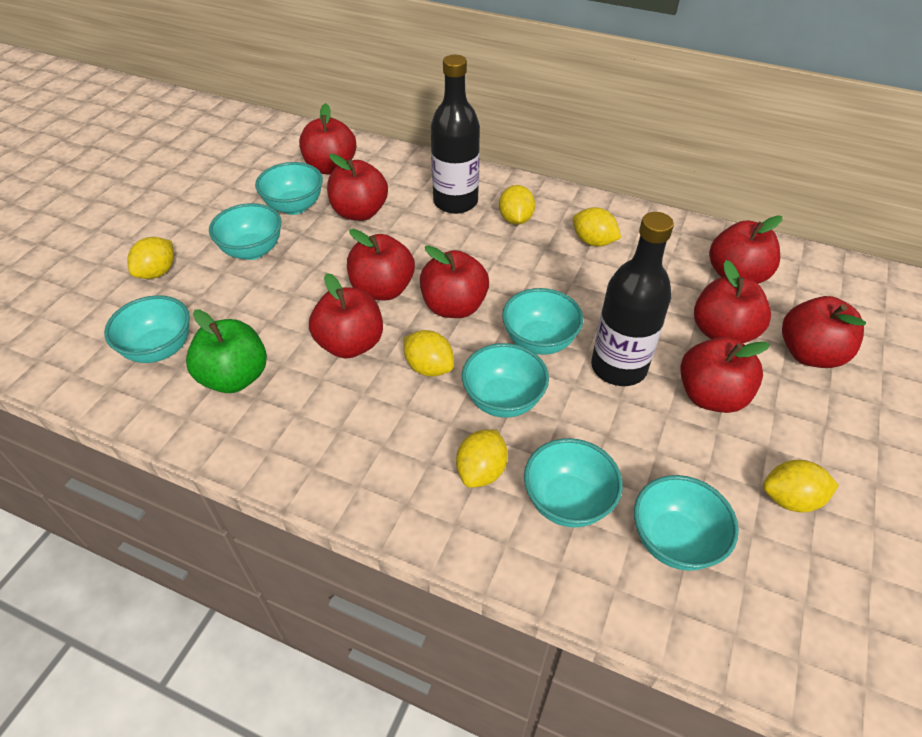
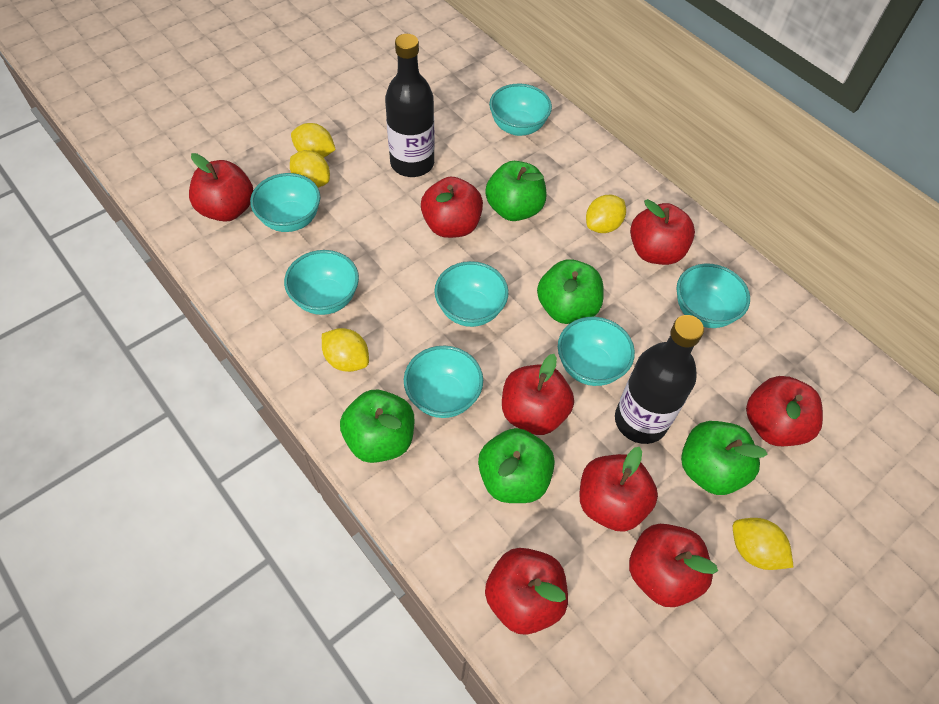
green apple: 1 -> 5
red apple: 9 -> 8
yellow lemon: 6 -> 5

